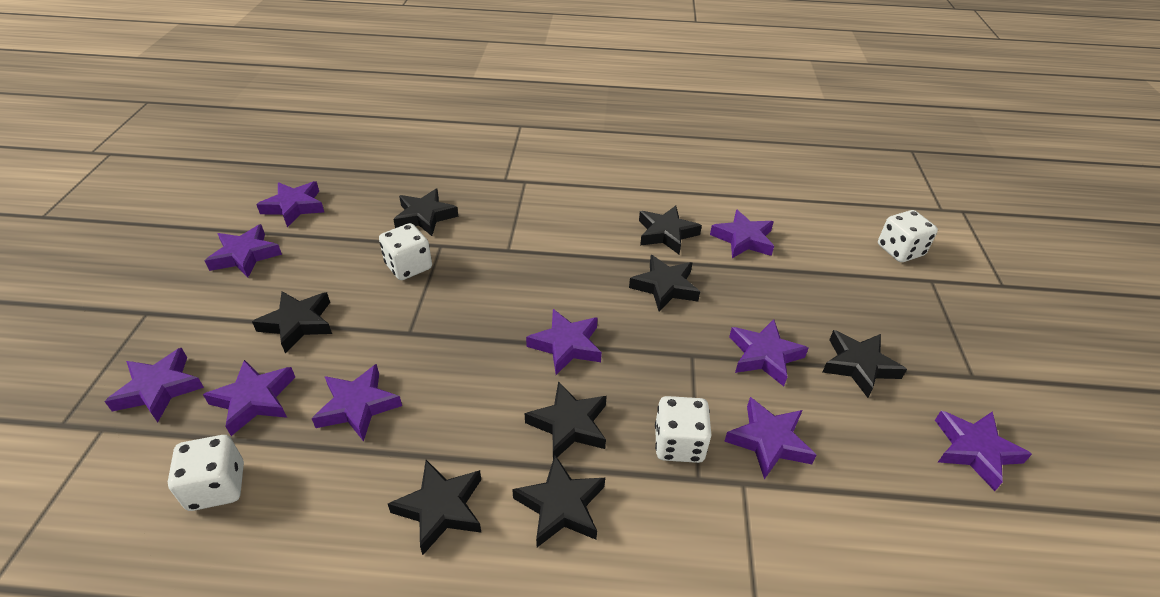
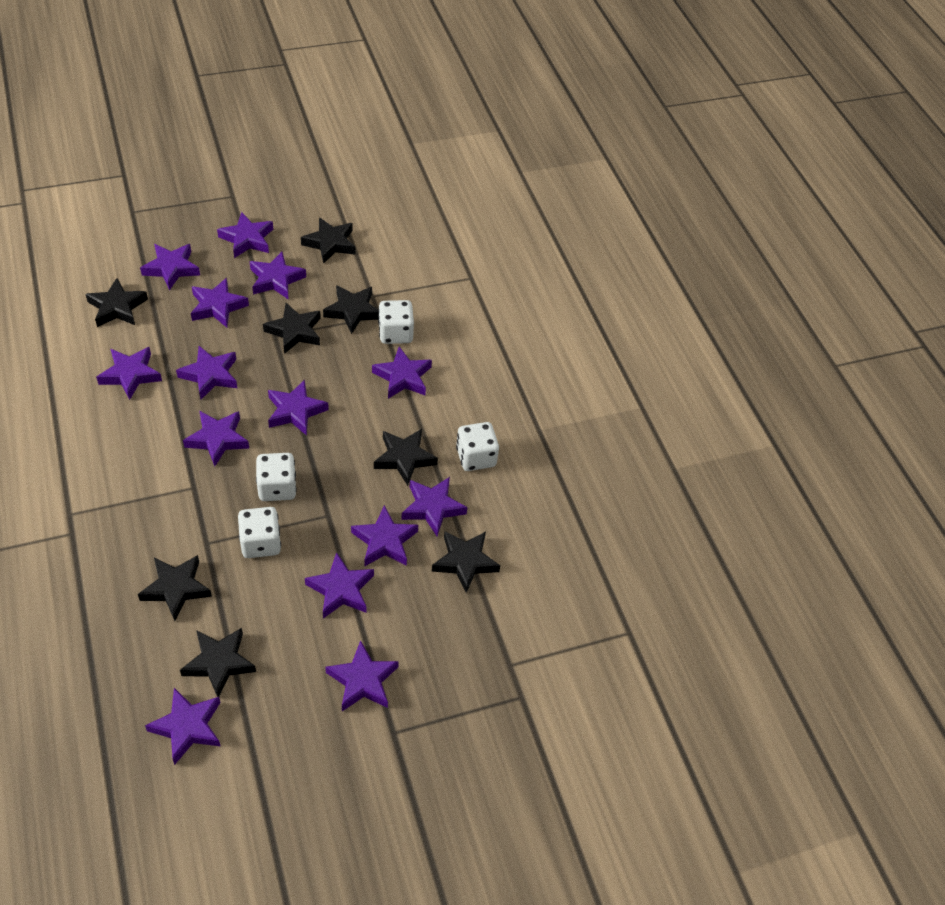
purple star: 10 -> 14

